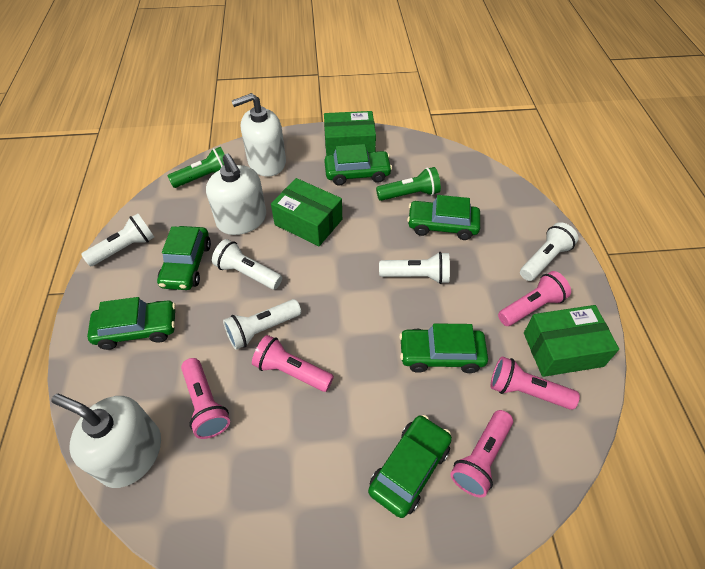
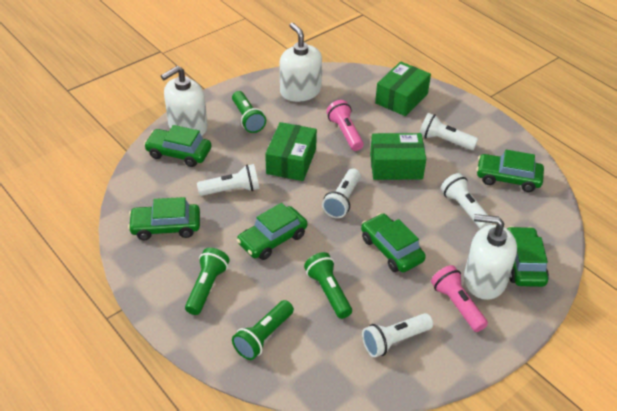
green flashlight: 2 -> 4
pink flashlight: 5 -> 2

